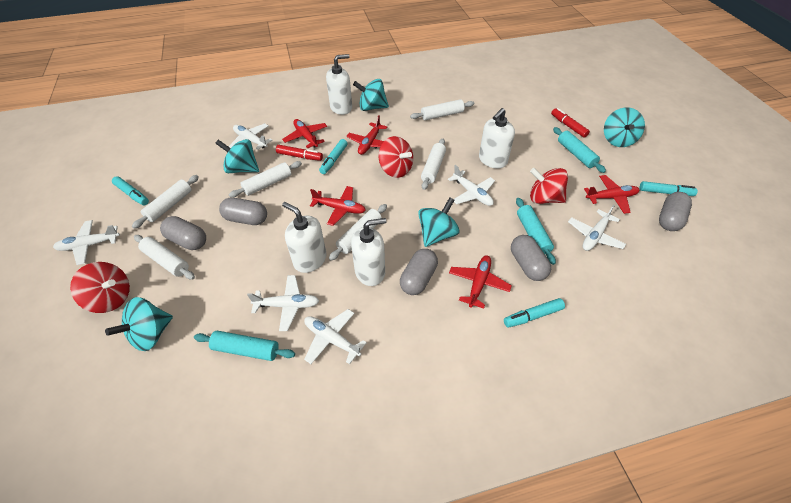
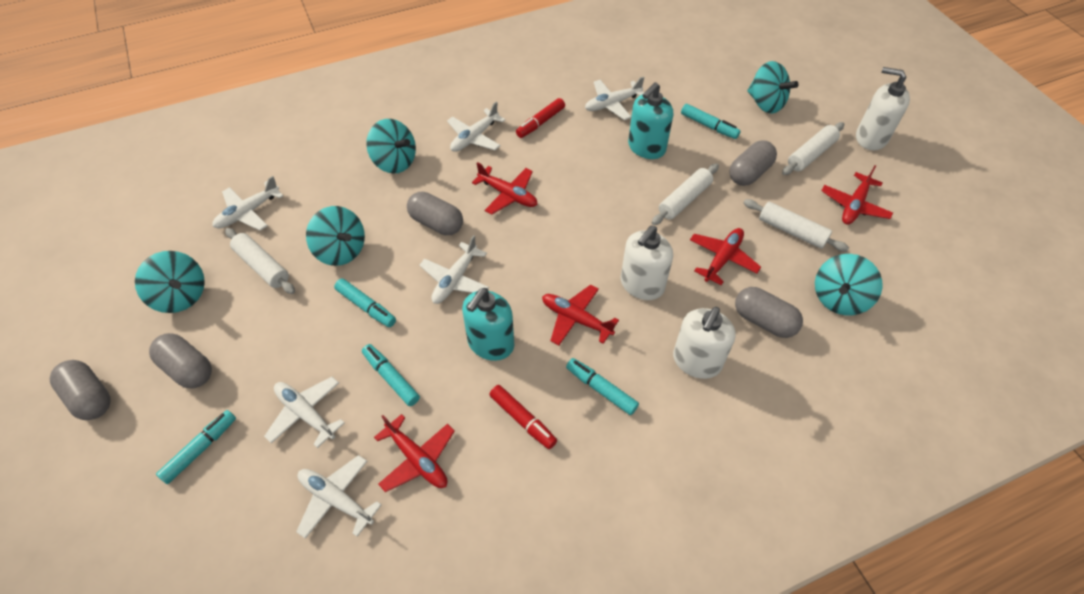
red spinning top: 3 -> 0
turquoise marker: 4 -> 5
turquoise rolling pin: 3 -> 0
turquoise soap dispenser: 0 -> 2
white rolling pin: 6 -> 4
white soap dispenser: 4 -> 3

